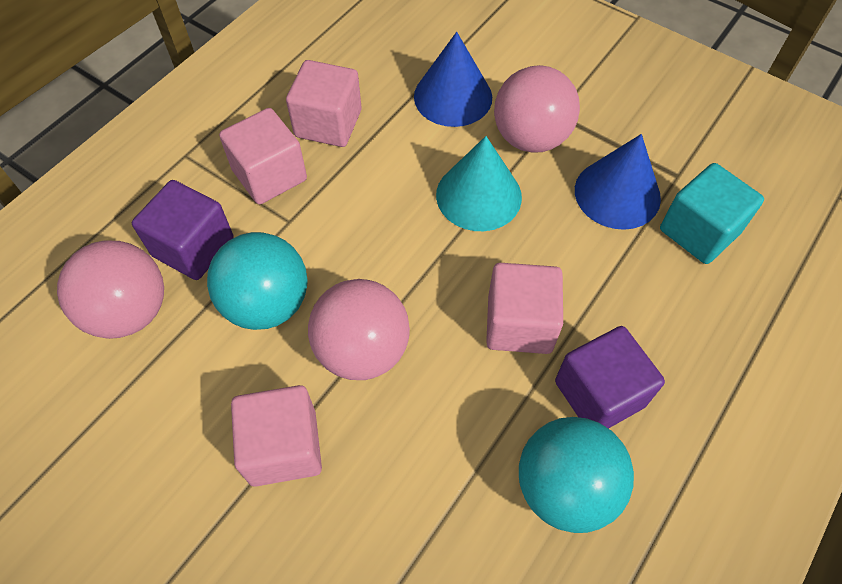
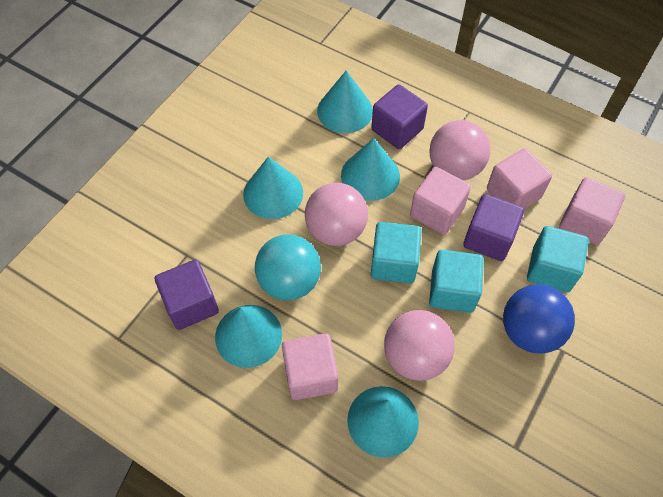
blue ball: 0 -> 1
blue cone: 2 -> 0
purple cube: 2 -> 3
turquoise ball: 2 -> 1
turquoise cone: 1 -> 5
turquoise cube: 1 -> 3

